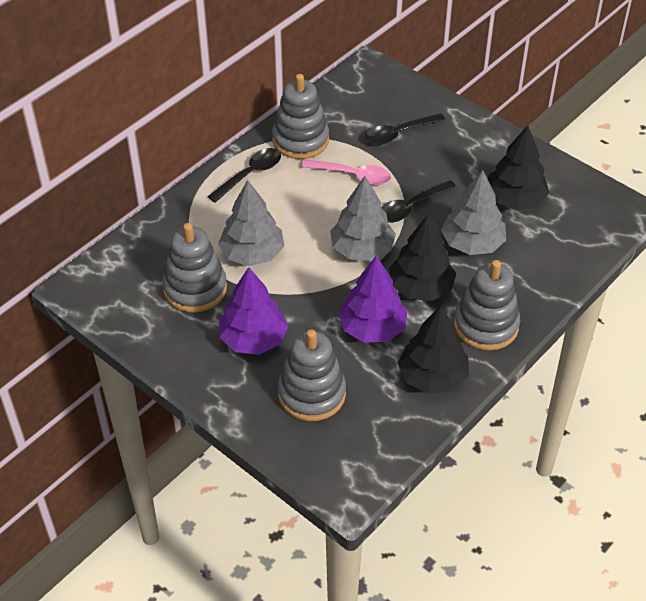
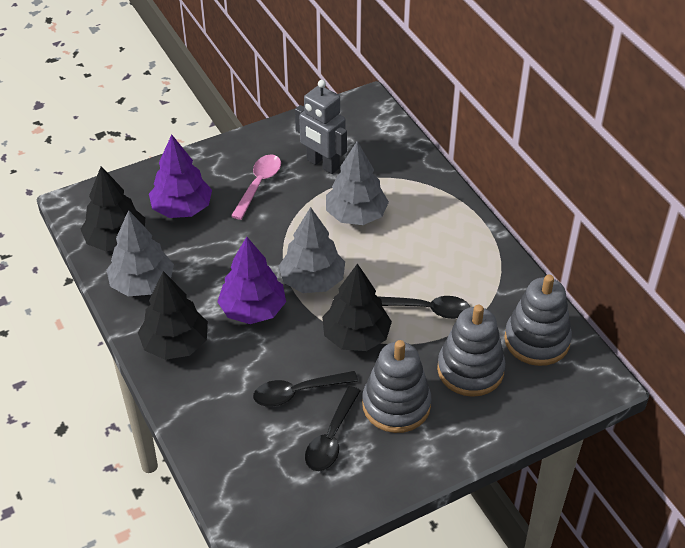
grey robot: 0 -> 1
grey stacking toy: 4 -> 3

